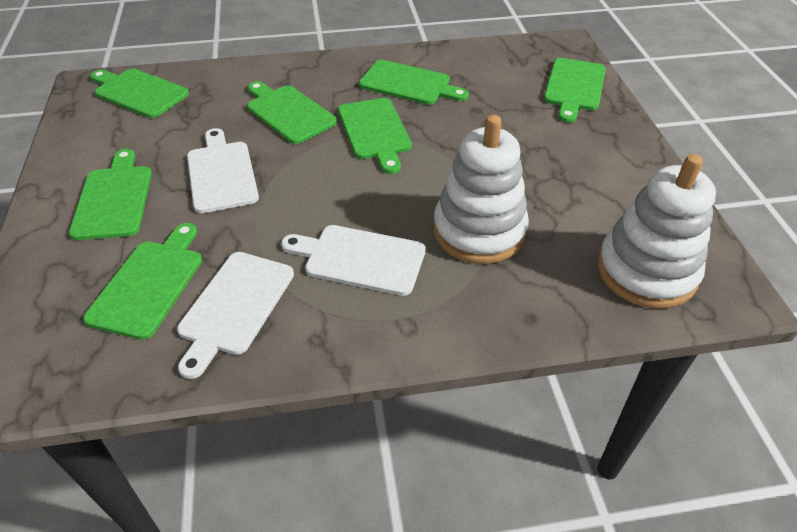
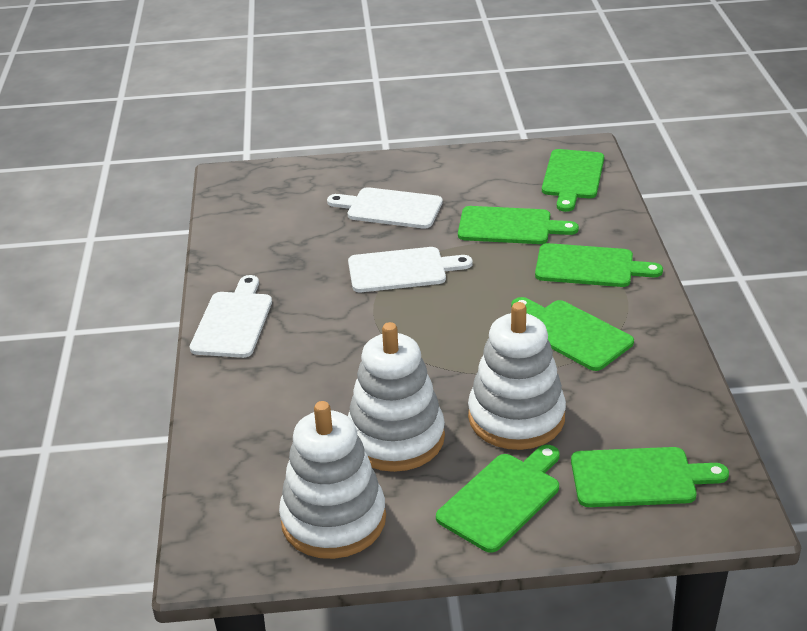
green cutting board: 7 -> 6
white stacking toy: 2 -> 3

